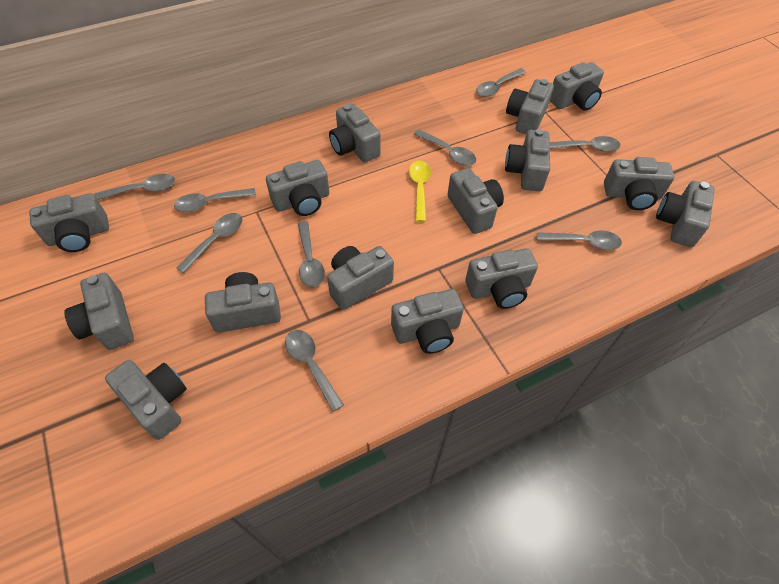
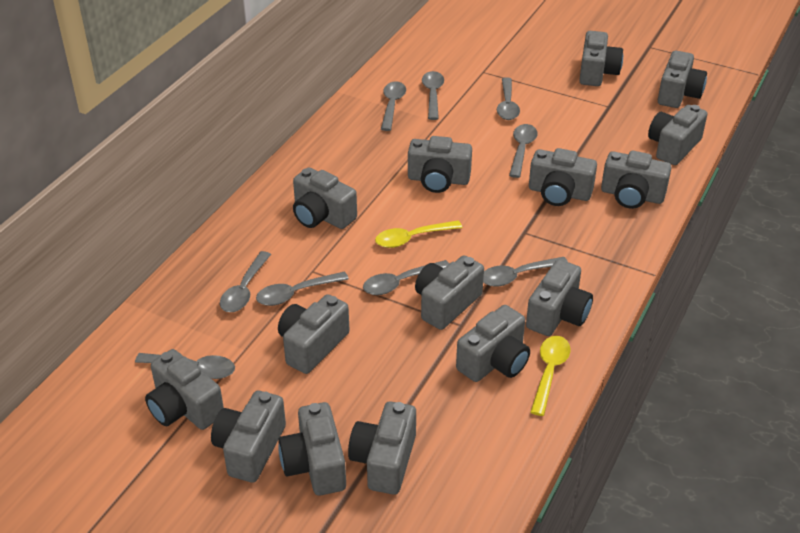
yellow spoon: 1 -> 2

